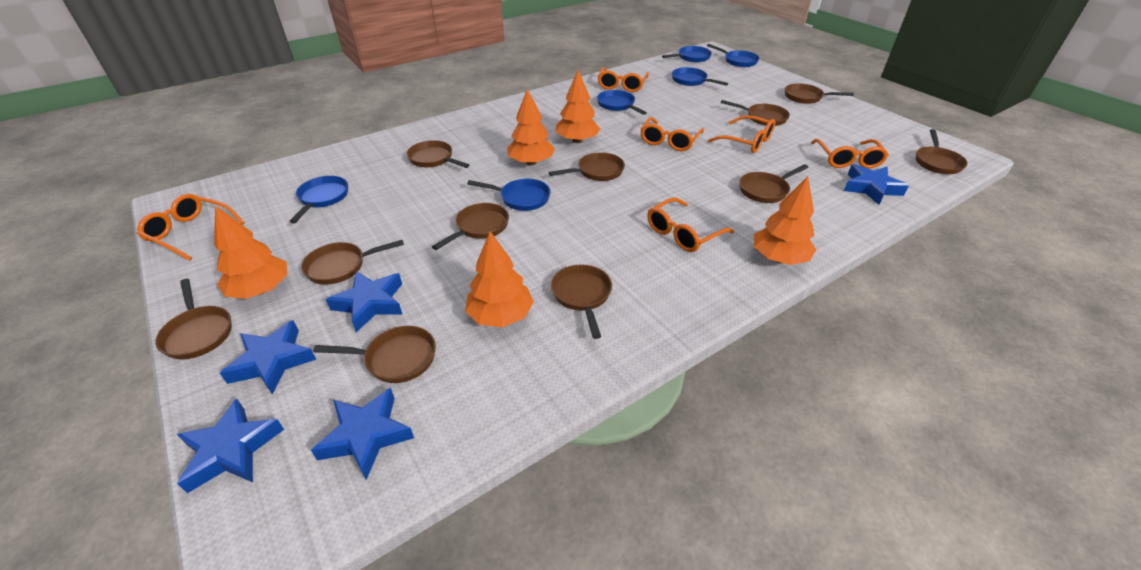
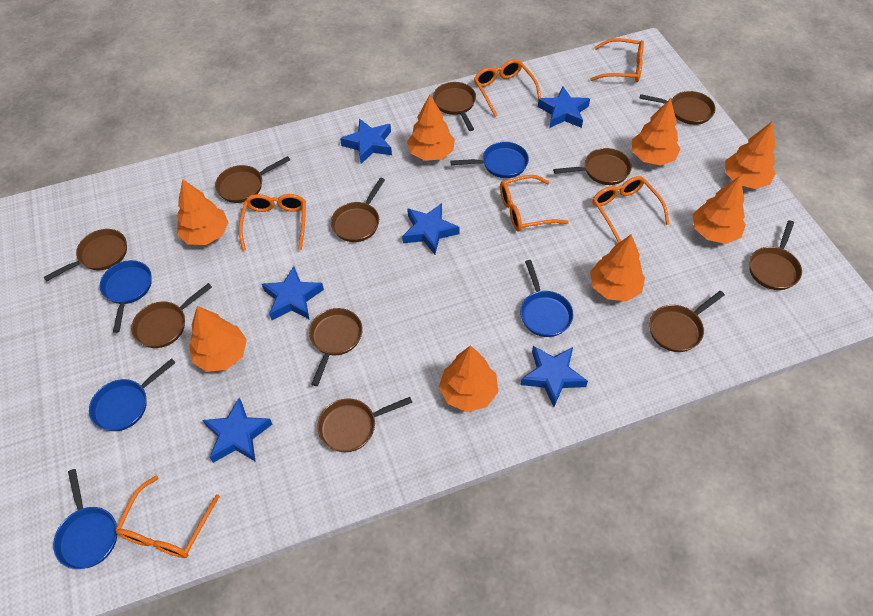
blue pan: 6 -> 5
blue star: 5 -> 6
orange tree: 5 -> 8

